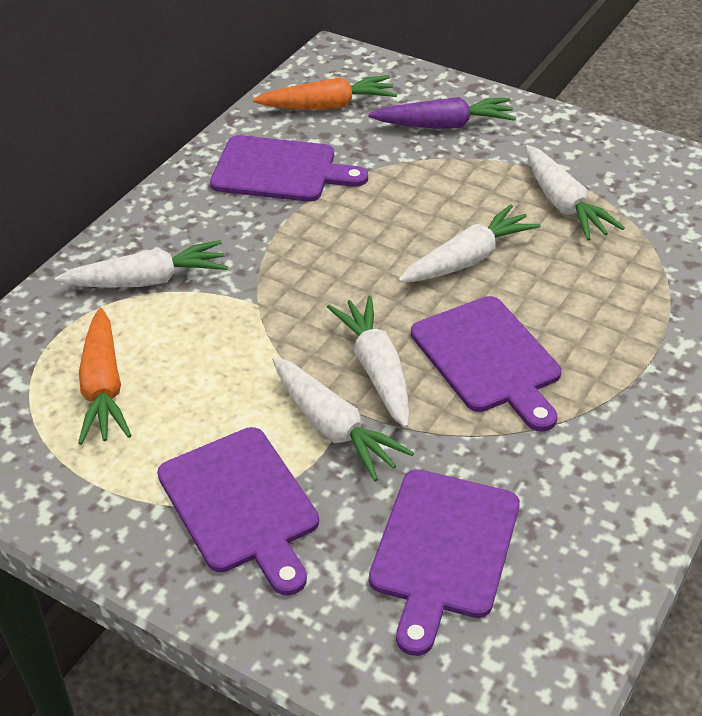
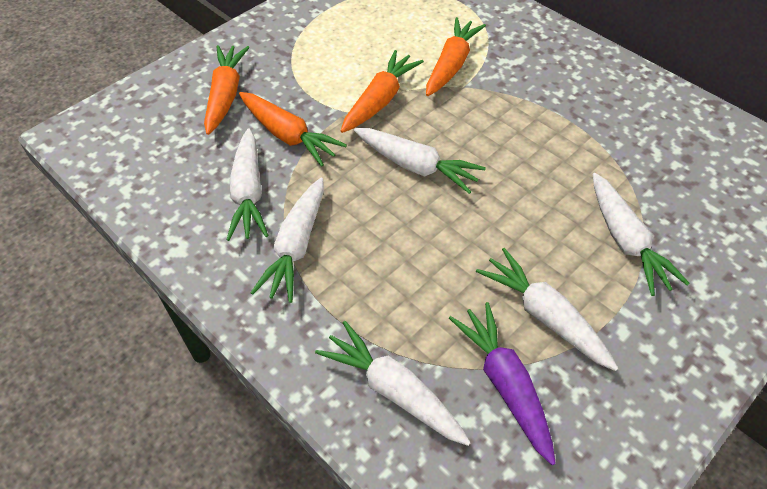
orange carrot: 2 -> 4
purple cutting board: 4 -> 0
white carrot: 5 -> 6

